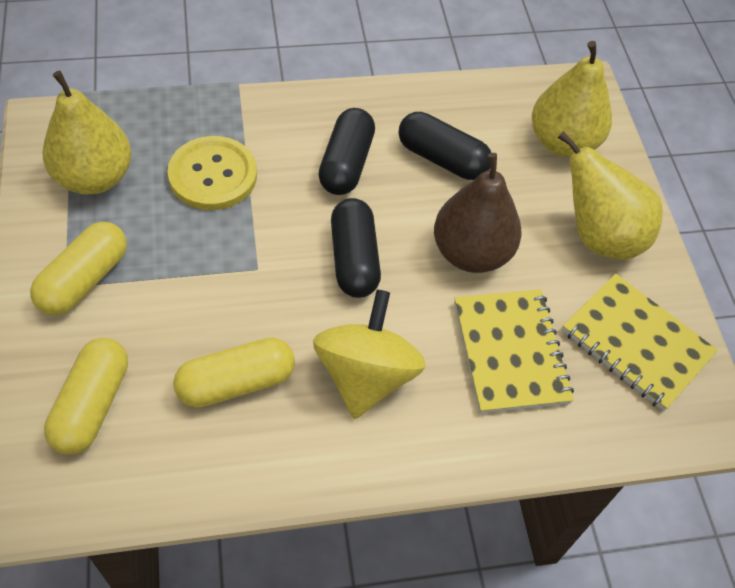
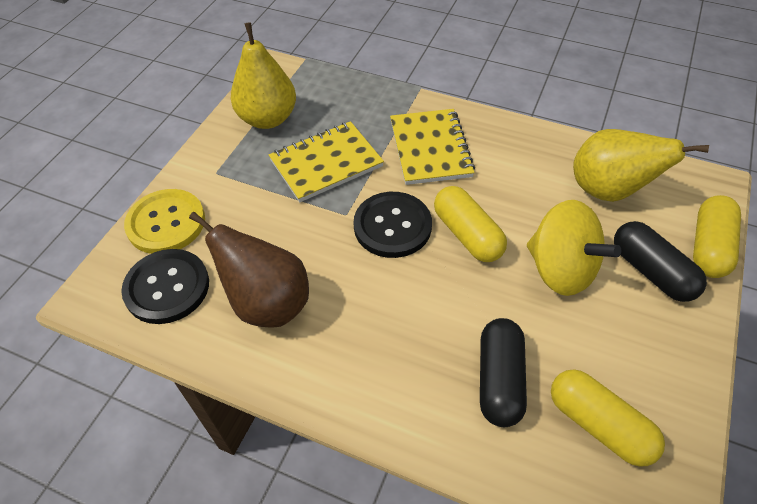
black button: 0 -> 2
black capsule: 3 -> 2
yellow pear: 3 -> 2

